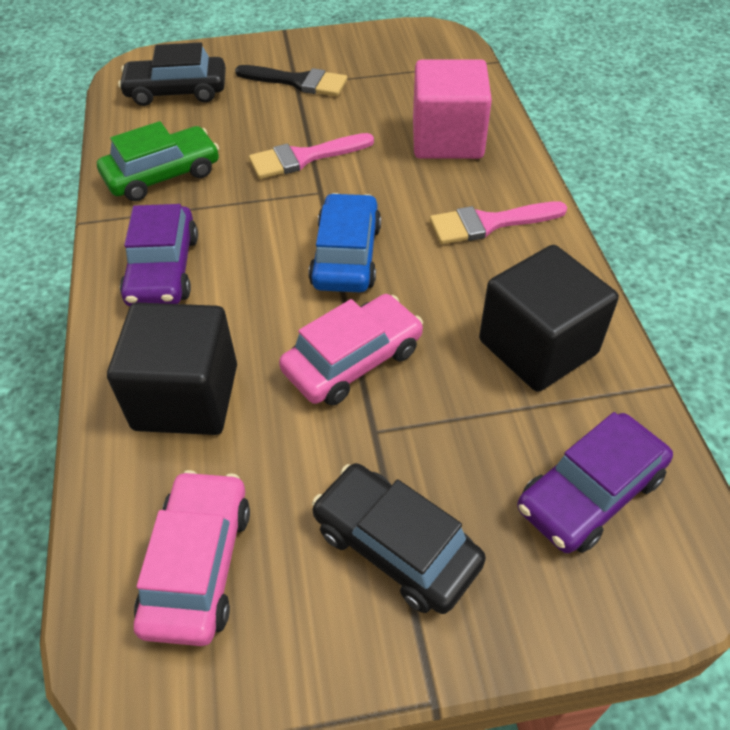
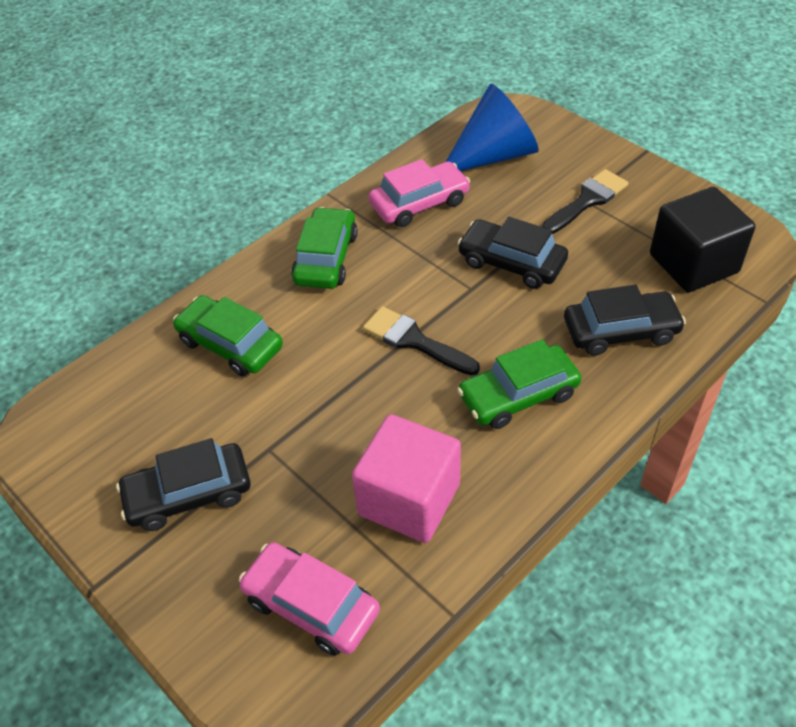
black brush: 1 -> 2
black car: 2 -> 3
black cube: 2 -> 1
blue car: 1 -> 0
blue cone: 0 -> 1
green car: 1 -> 3
pink brush: 2 -> 0
purple car: 2 -> 0

